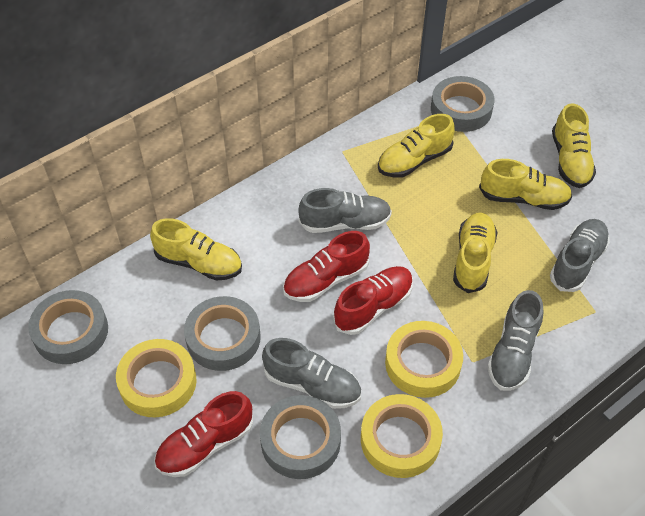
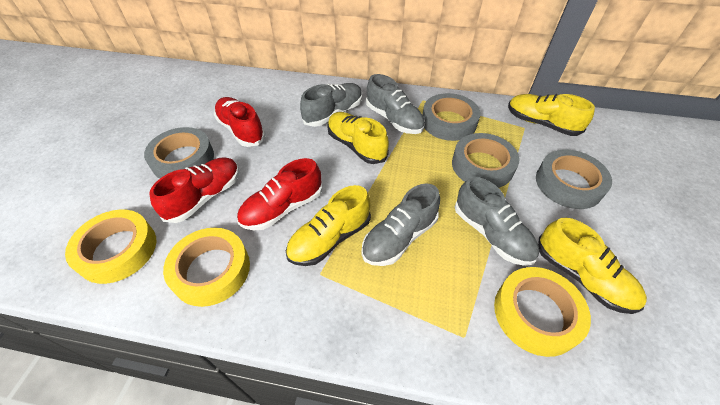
yellow shoe: 5 -> 4

